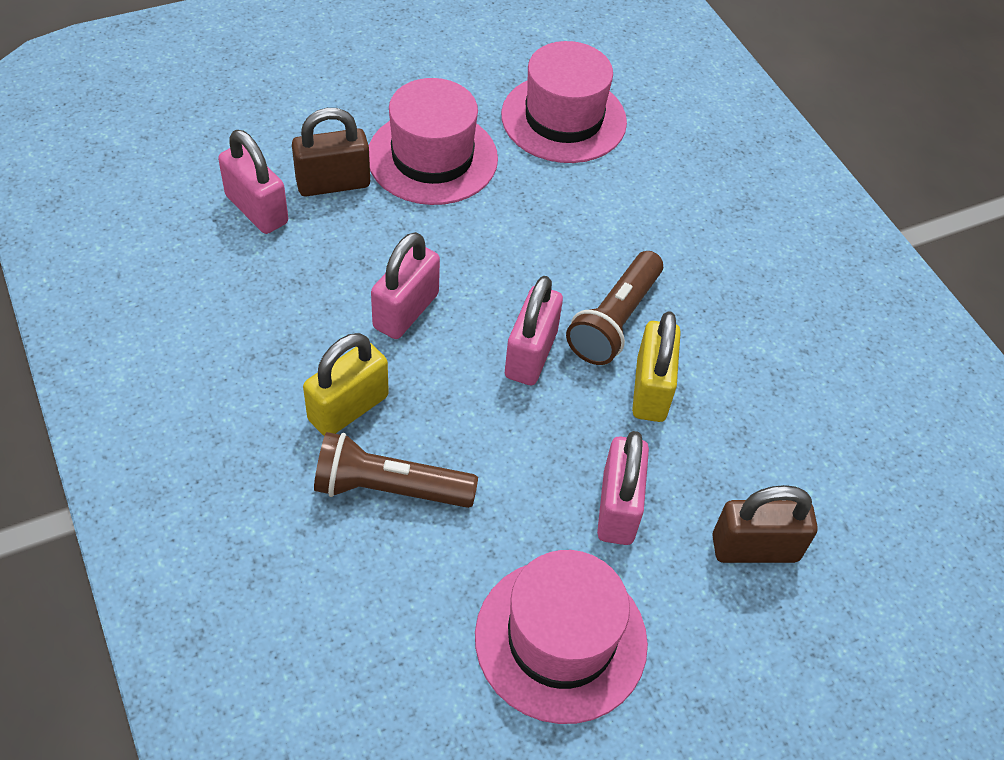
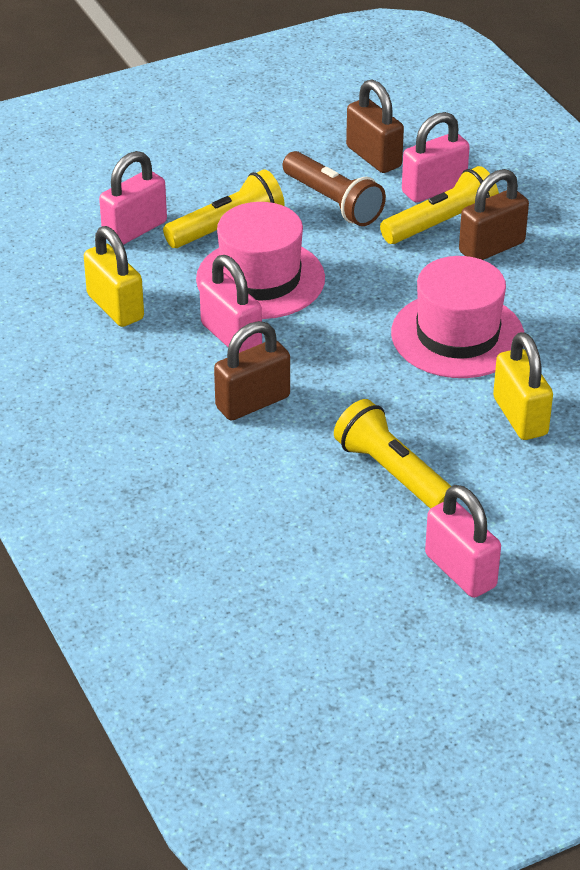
brown flashlight: 2 -> 1
brown padlock: 2 -> 3
pink hat: 3 -> 2
yellow flashlight: 0 -> 3

